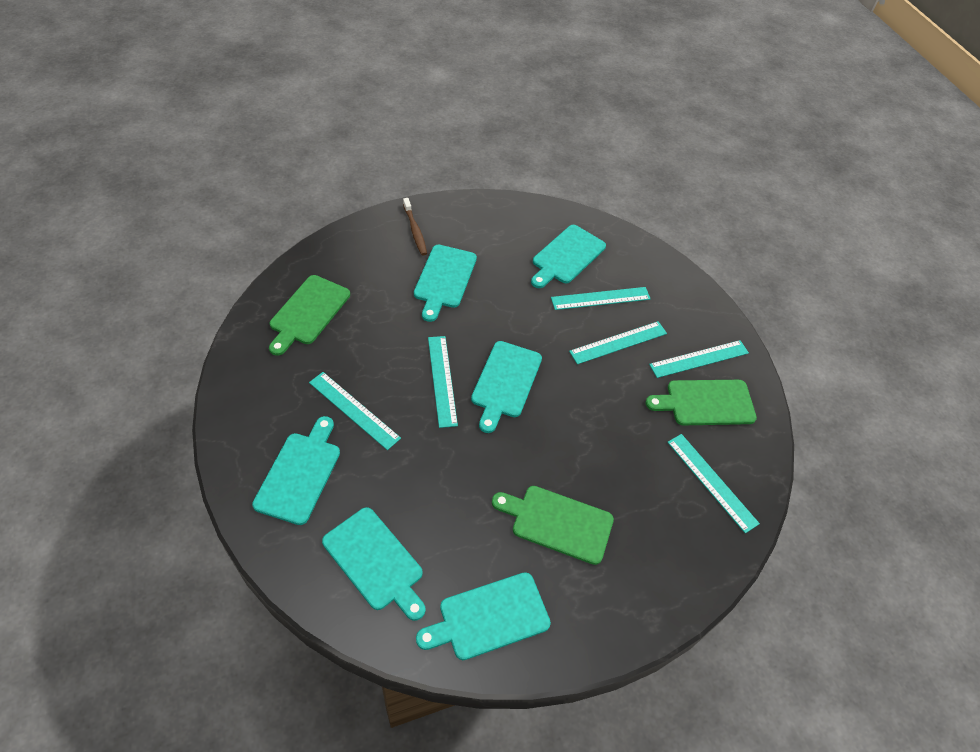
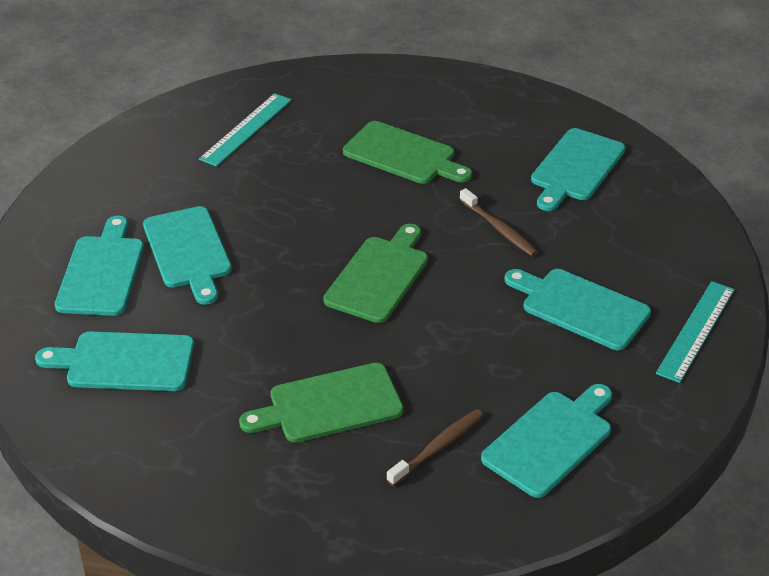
brown toothbrush: 1 -> 2
turquoise ruler: 6 -> 2

